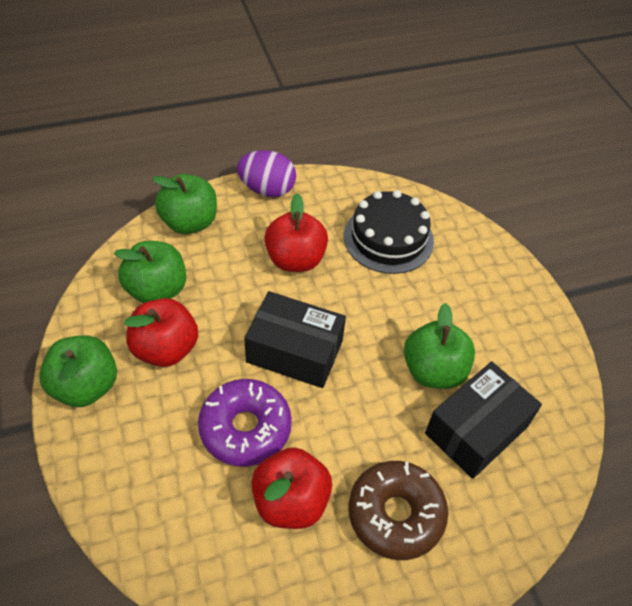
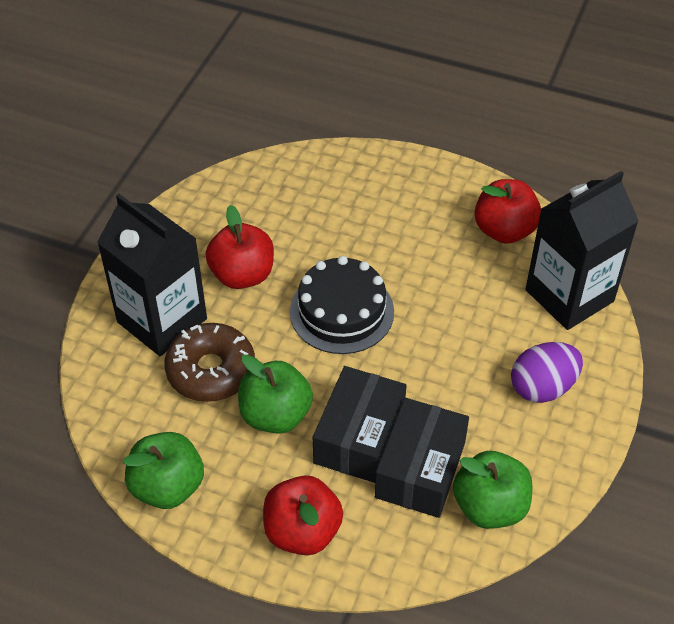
black carton: 0 -> 2
green apple: 4 -> 3
purple donut: 1 -> 0

